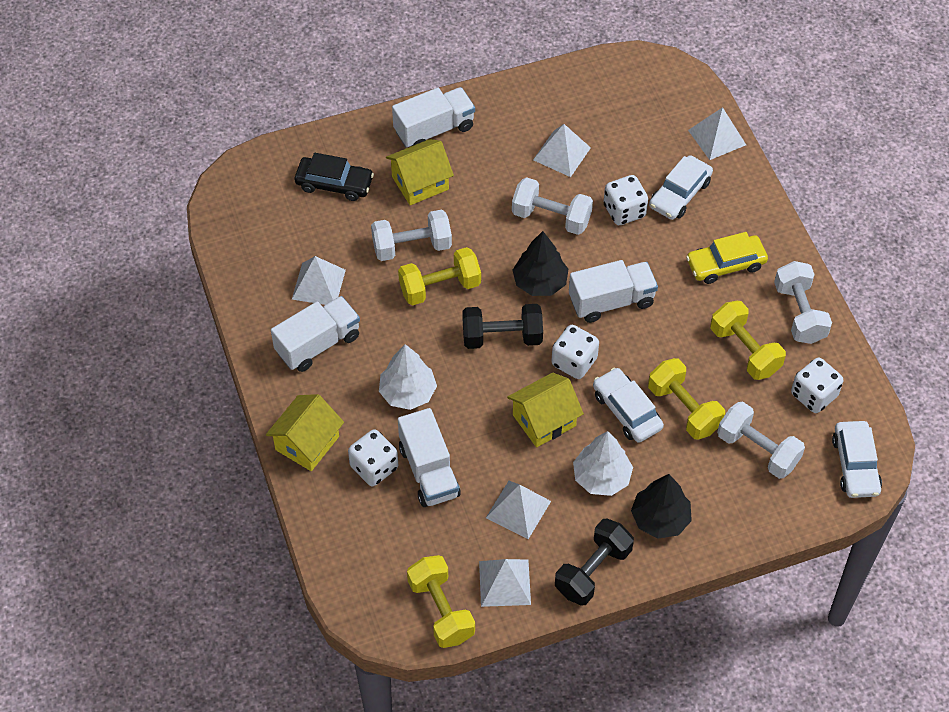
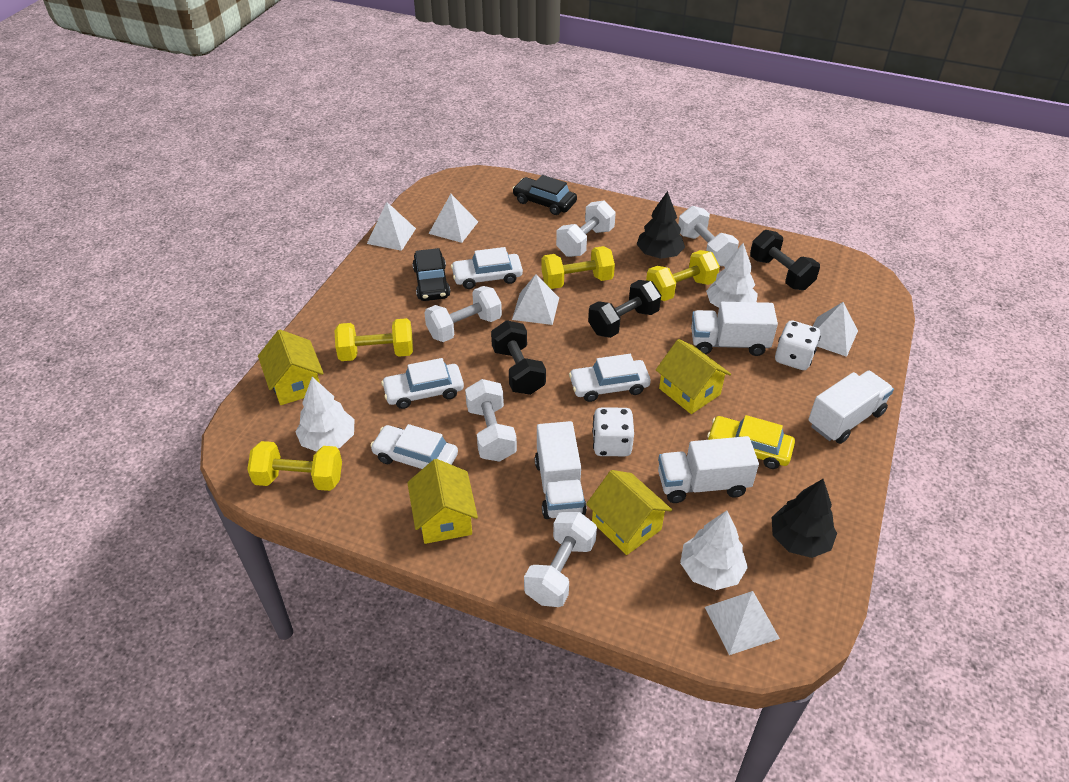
black car: 1 -> 2
black dumbbell: 2 -> 3
white car: 3 -> 4
white dice: 4 -> 2
white dumbbell: 4 -> 5
white tree: 2 -> 3
yellow house: 3 -> 4

